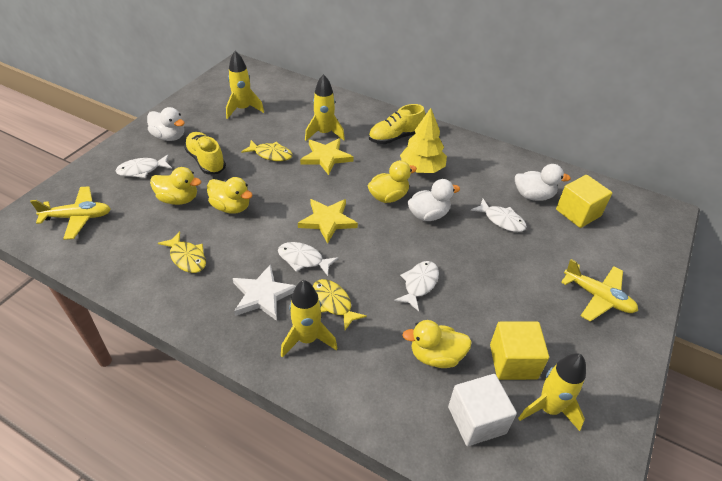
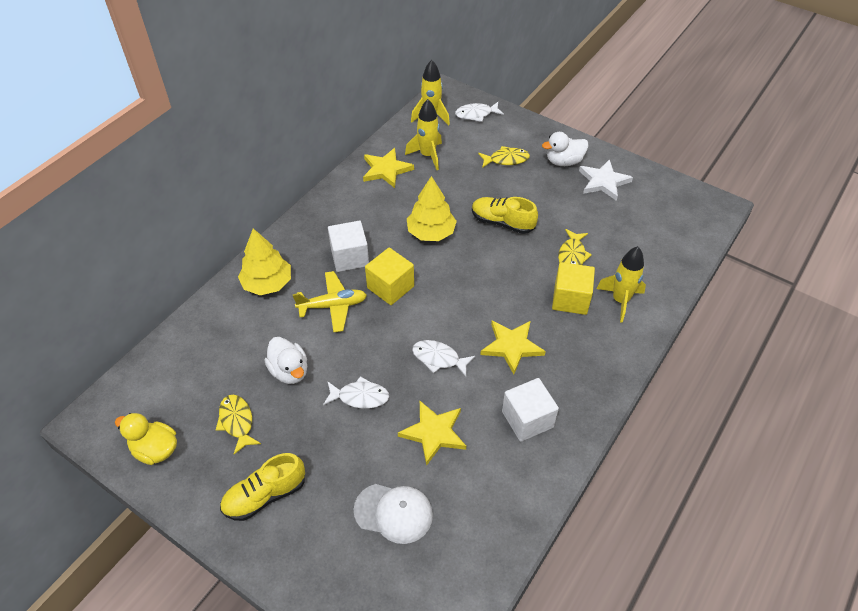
white cap: 0 -> 1
white cube: 1 -> 2
white duck: 3 -> 2
white fish: 4 -> 3
yellow duck: 4 -> 1
yellow plane: 2 -> 1
yellow rocket: 4 -> 3
yellow star: 2 -> 3
yellow tree: 1 -> 2

